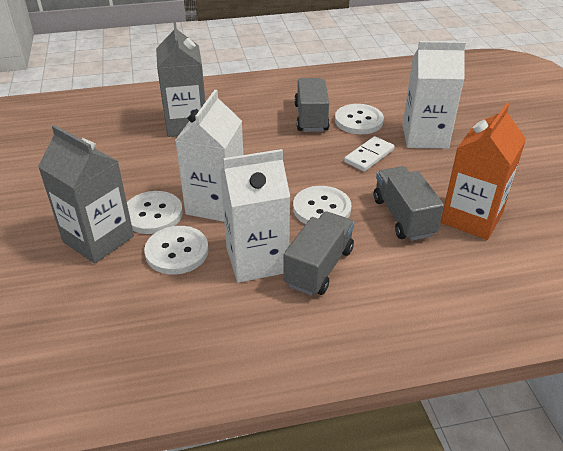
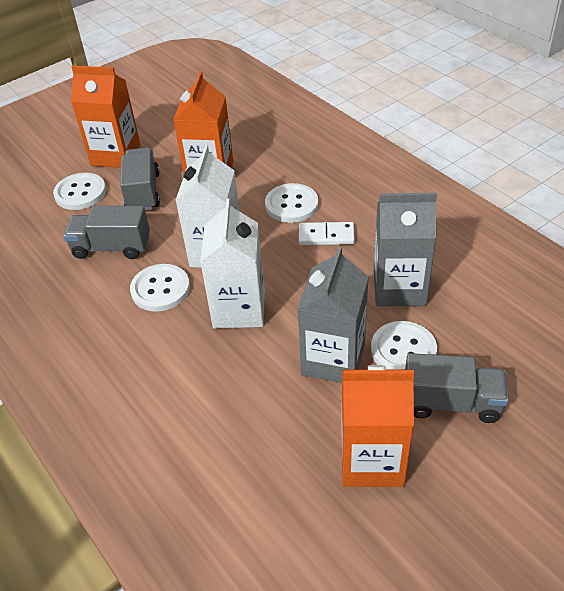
orange carton: 1 -> 3
white carton: 3 -> 2

